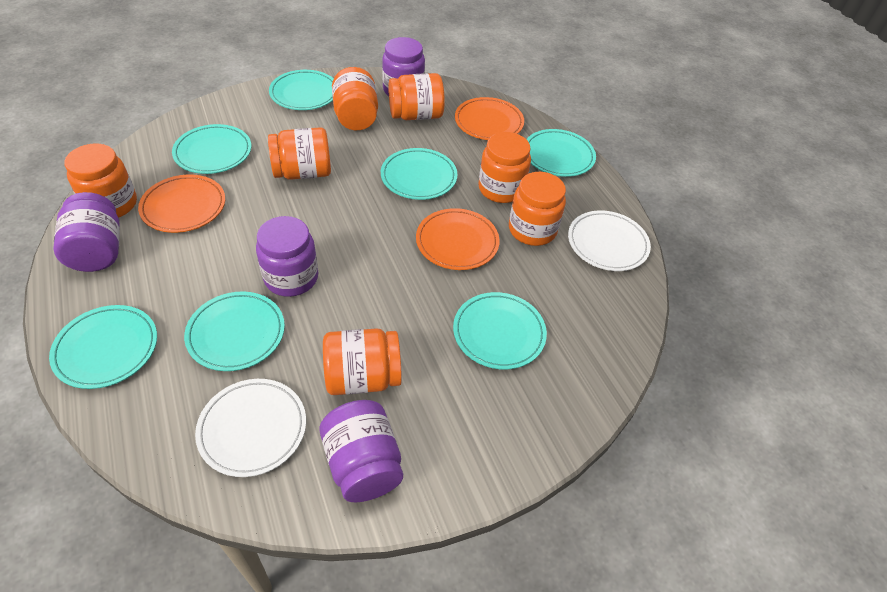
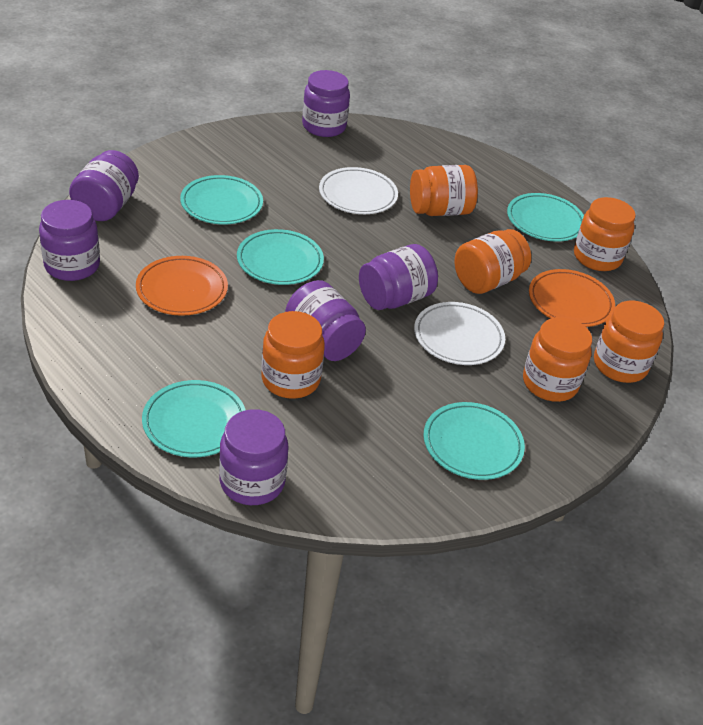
orange jar: 7 -> 6
orange plate: 3 -> 2
purple jar: 4 -> 6
turquoise plate: 7 -> 5

